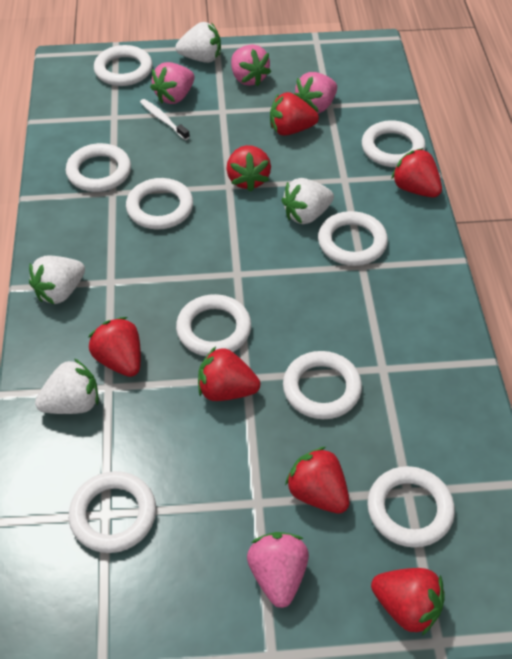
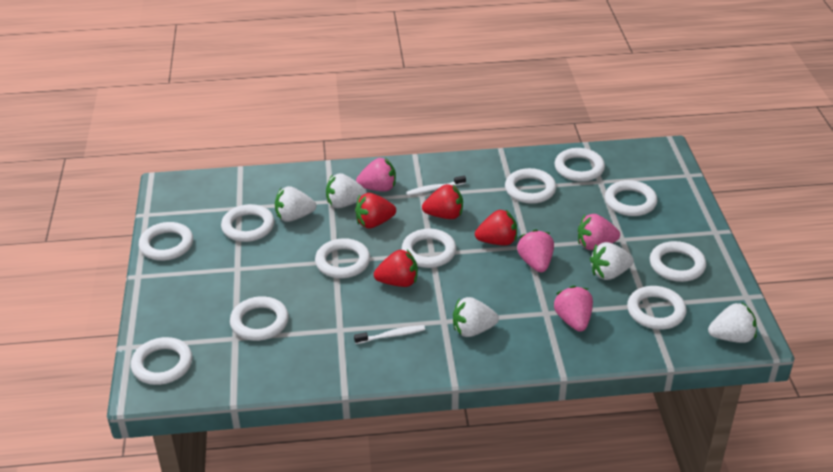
red strawberry: 7 -> 4
white ring: 9 -> 11
white strawberry: 4 -> 5
white toothbrush: 1 -> 2

